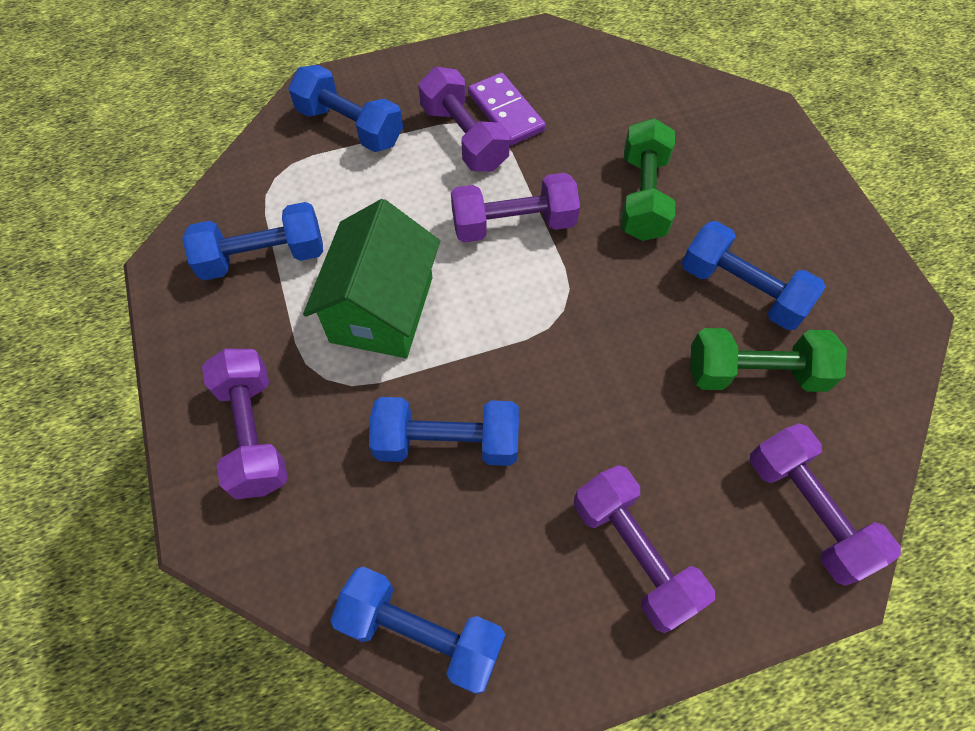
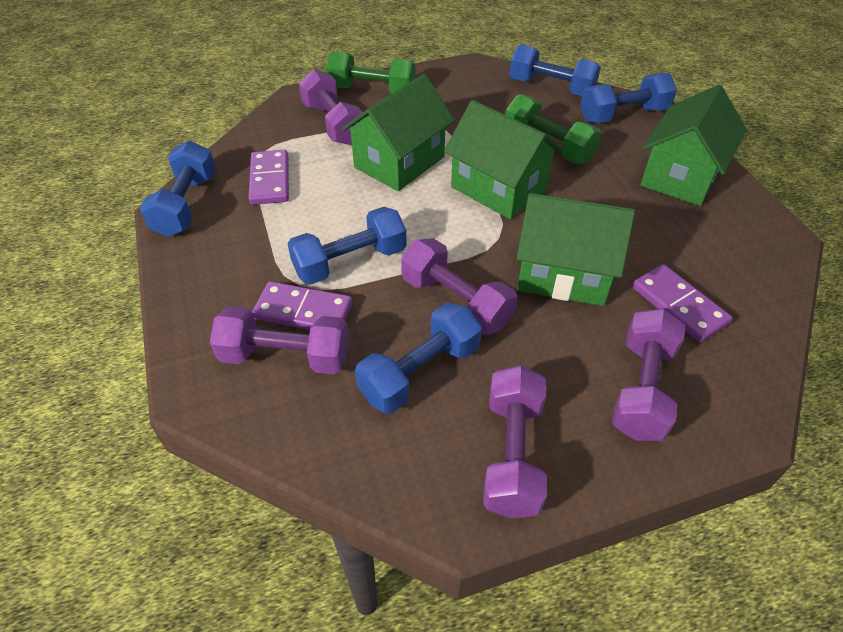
green house: 1 -> 4
purple domino: 1 -> 3

